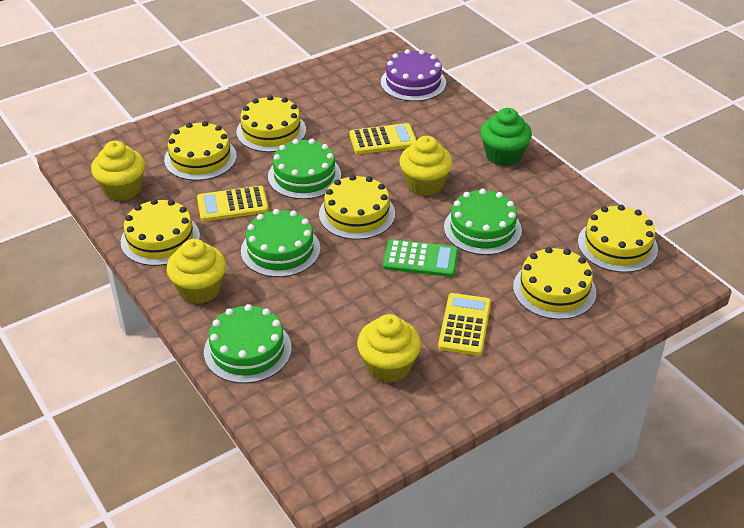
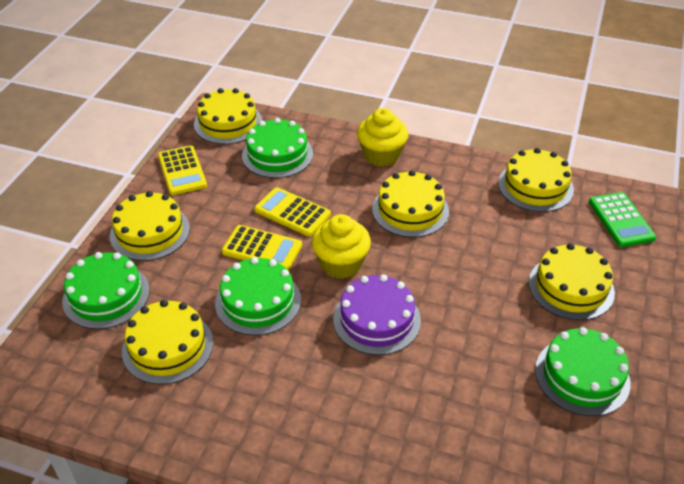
green cupcake: 1 -> 0
yellow cupcake: 4 -> 2

